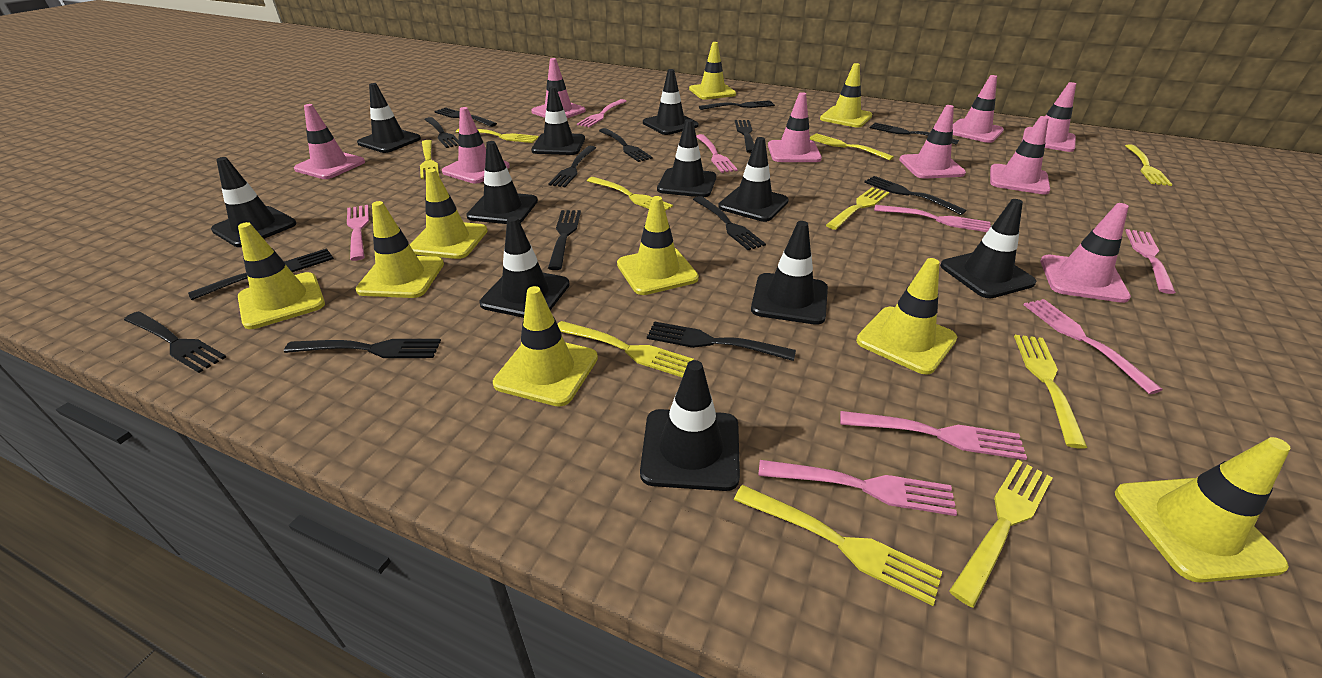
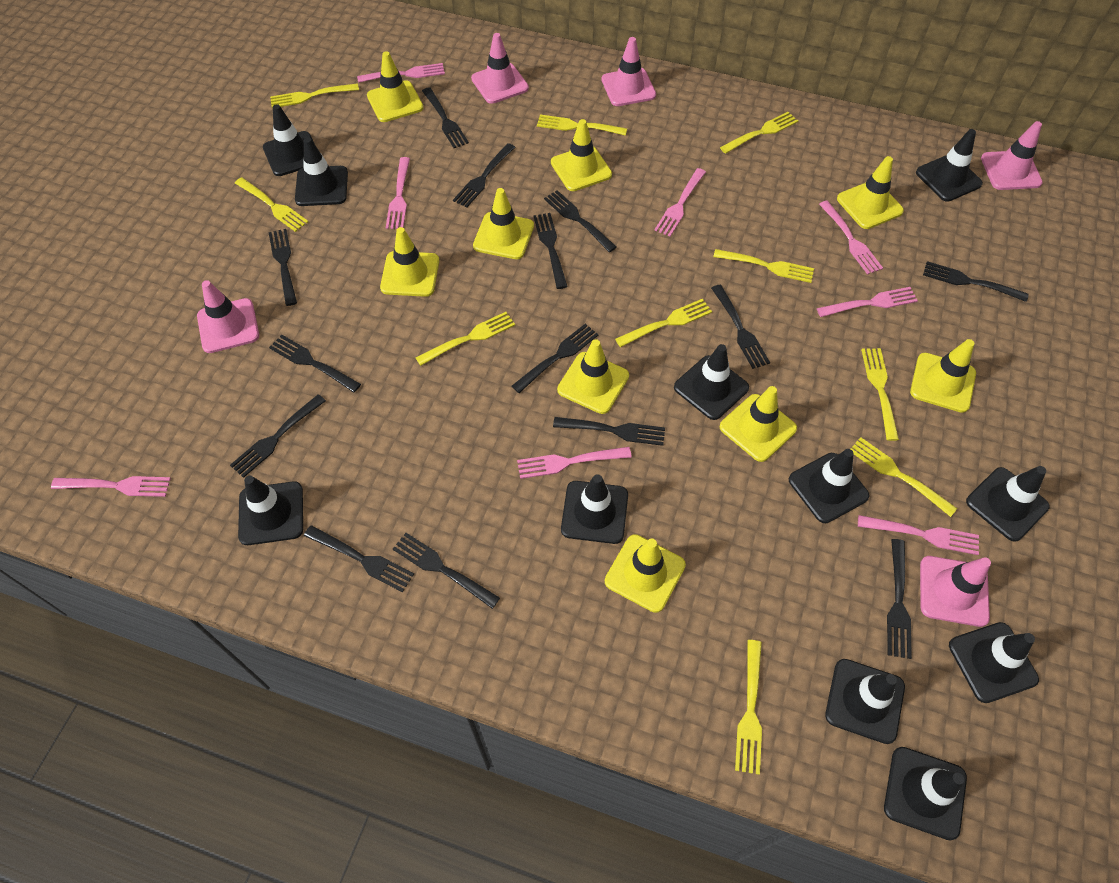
pink traffic cone: 9 -> 5

